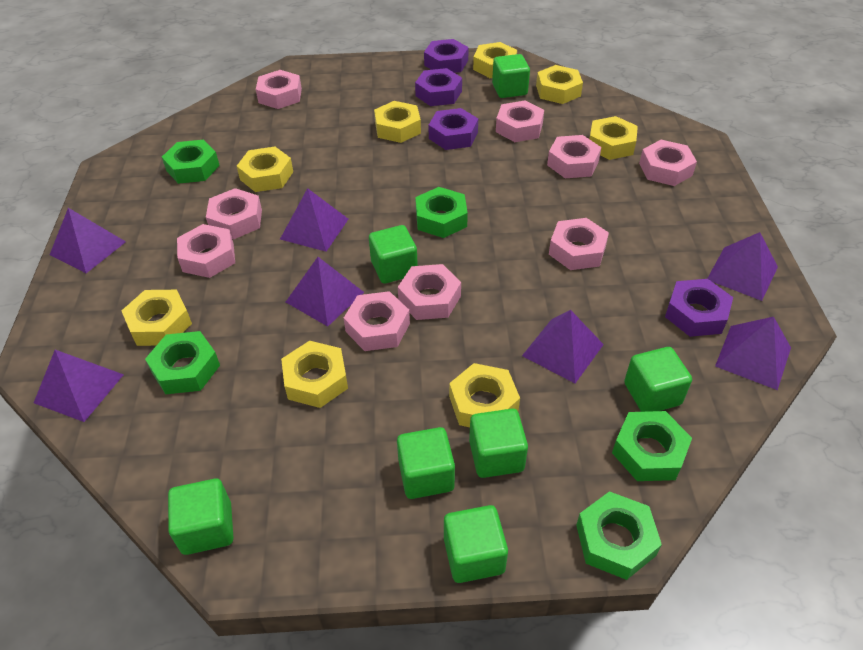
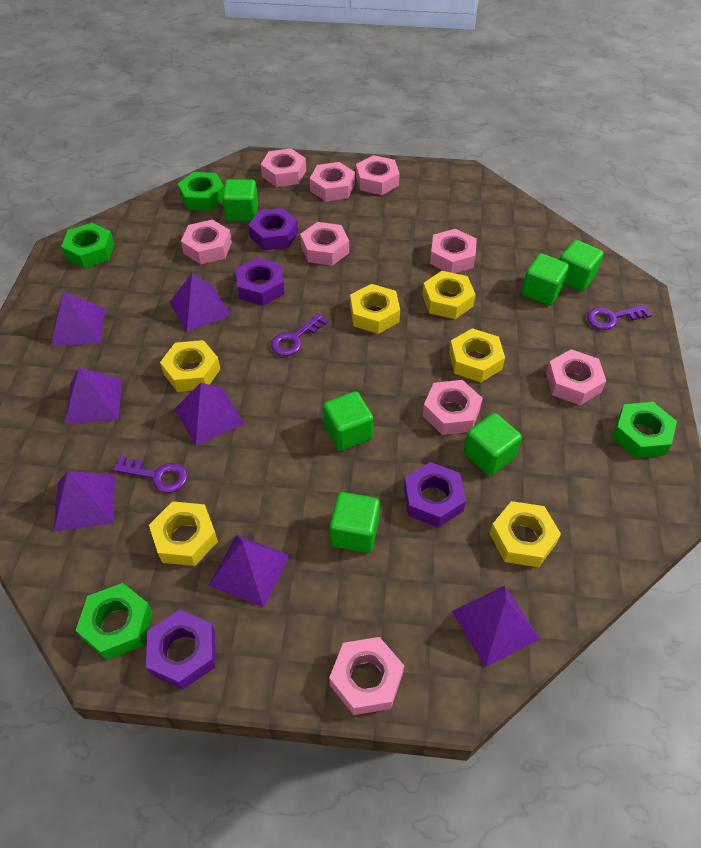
green cube: 7 -> 6
green nut: 5 -> 4
purple key: 0 -> 3
yellow nut: 8 -> 6

